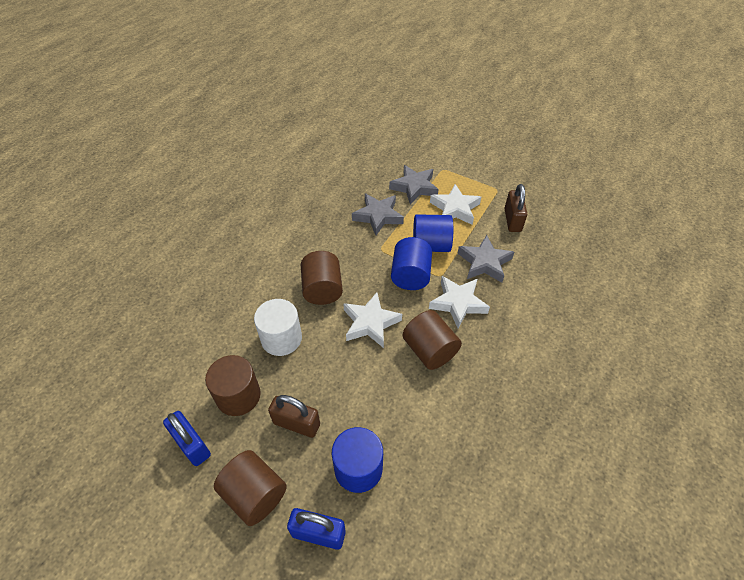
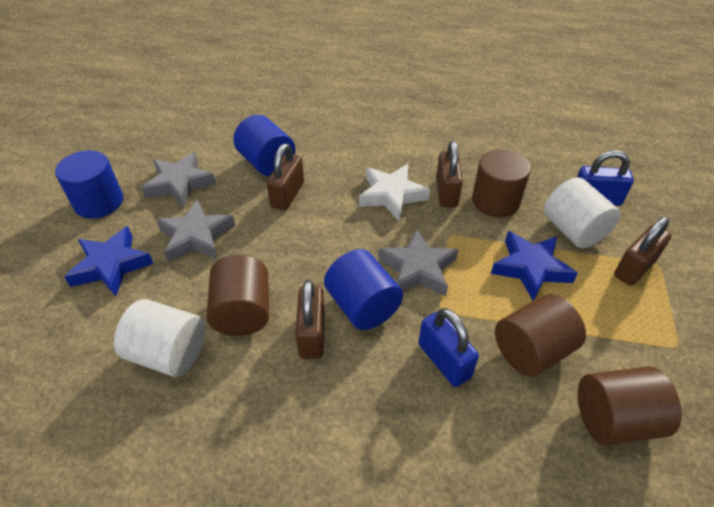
blue star: 0 -> 2
brown padlock: 2 -> 4
white cylinder: 1 -> 2
white star: 3 -> 1

